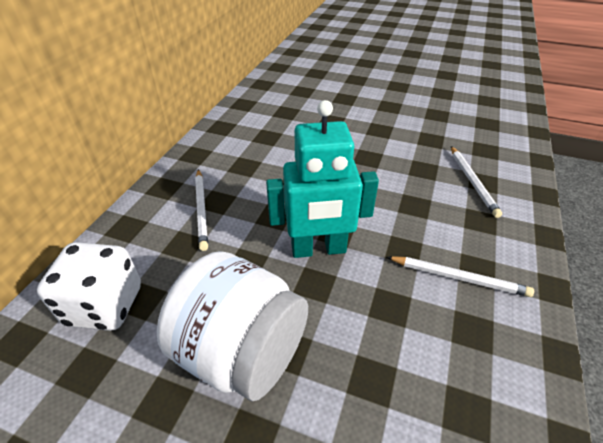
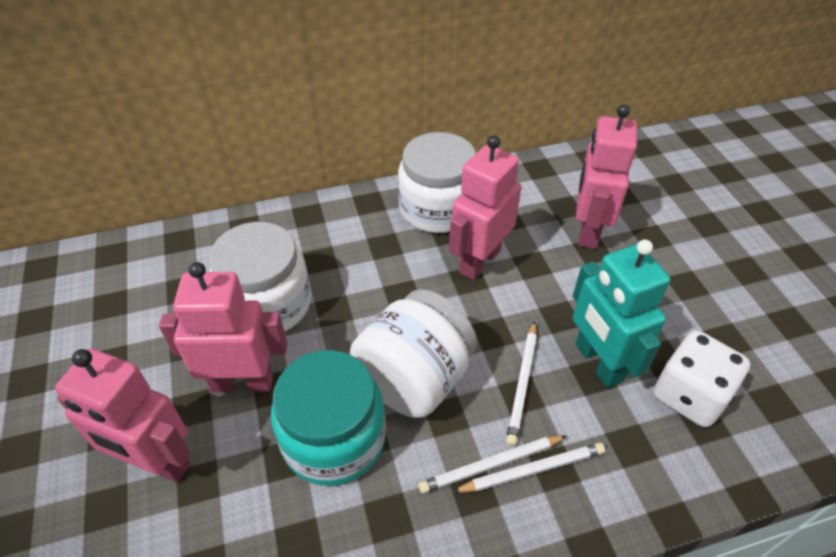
pink robot: 0 -> 4
turquoise jar: 0 -> 1
white jar: 1 -> 3

